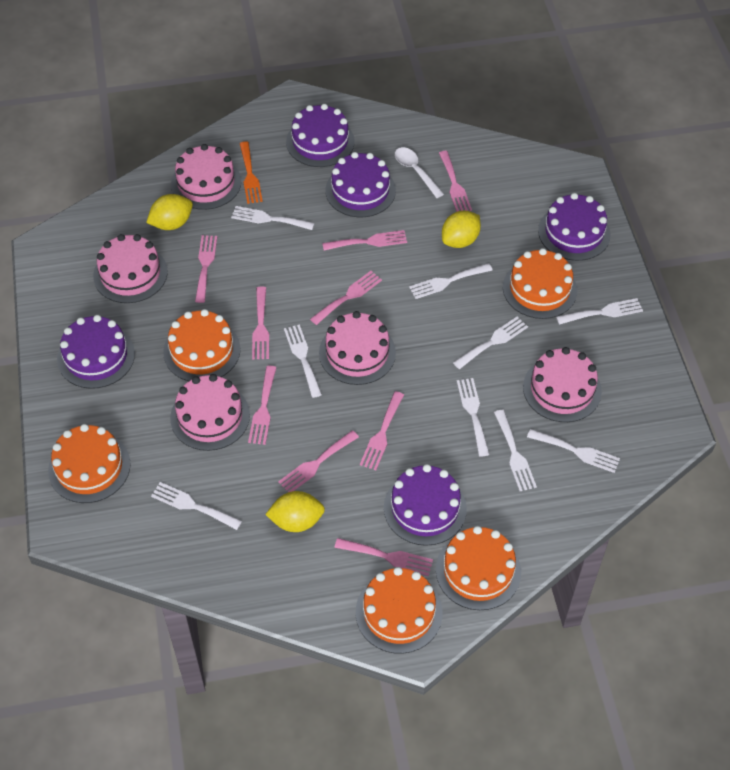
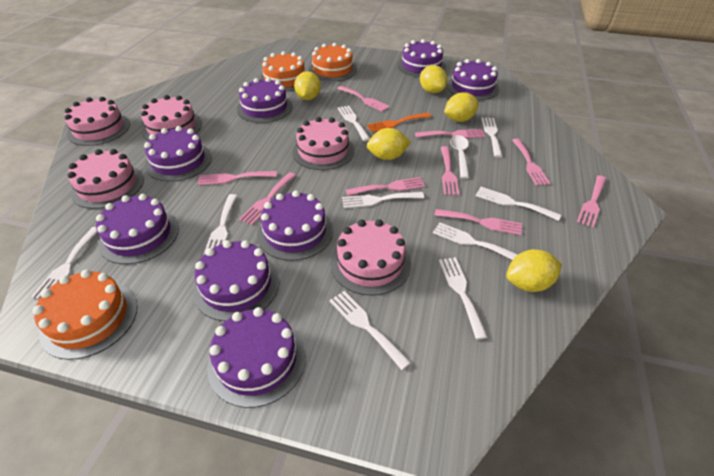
orange cake: 5 -> 3
purple cake: 5 -> 8
yellow lemon: 3 -> 5

